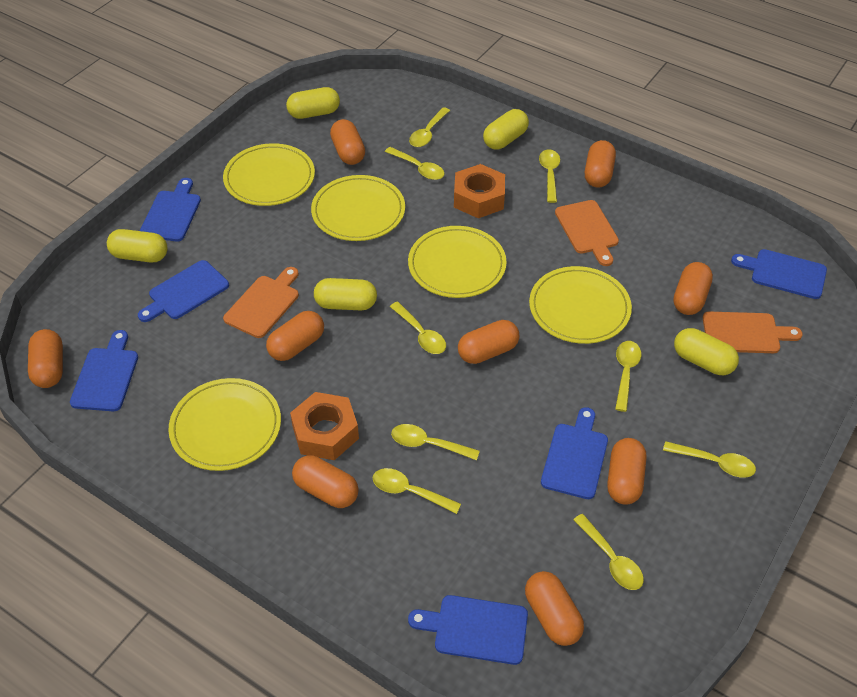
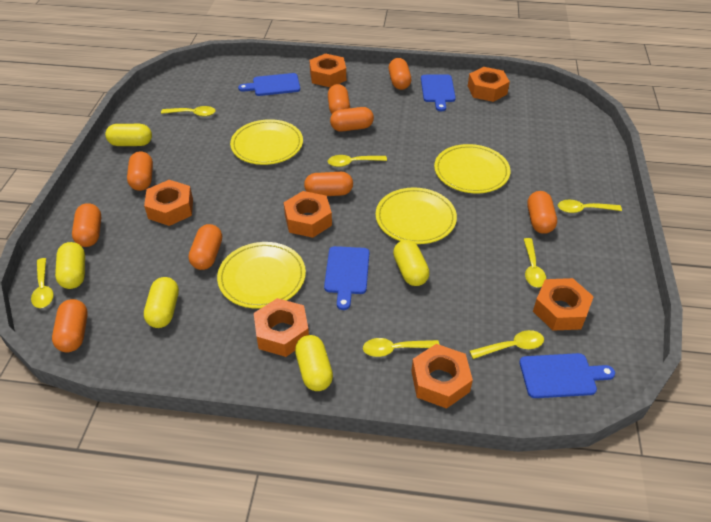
blue cutting board: 6 -> 4
orange cutting board: 3 -> 0
orange nut: 2 -> 7
yellow plate: 5 -> 4
yellow spoon: 9 -> 7

